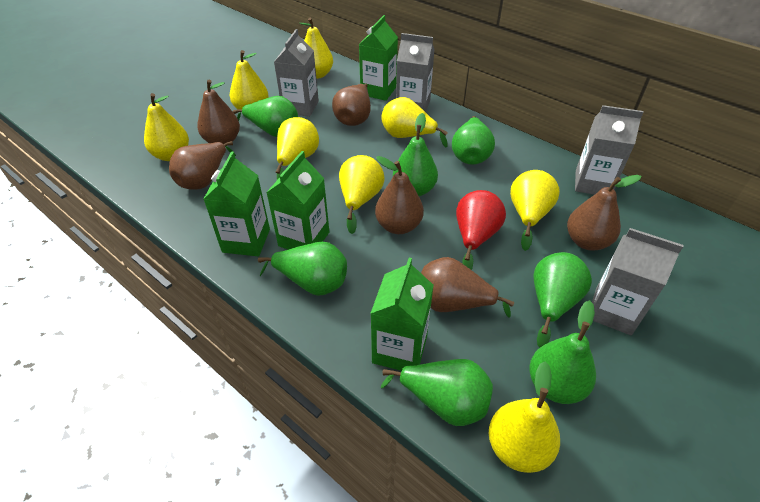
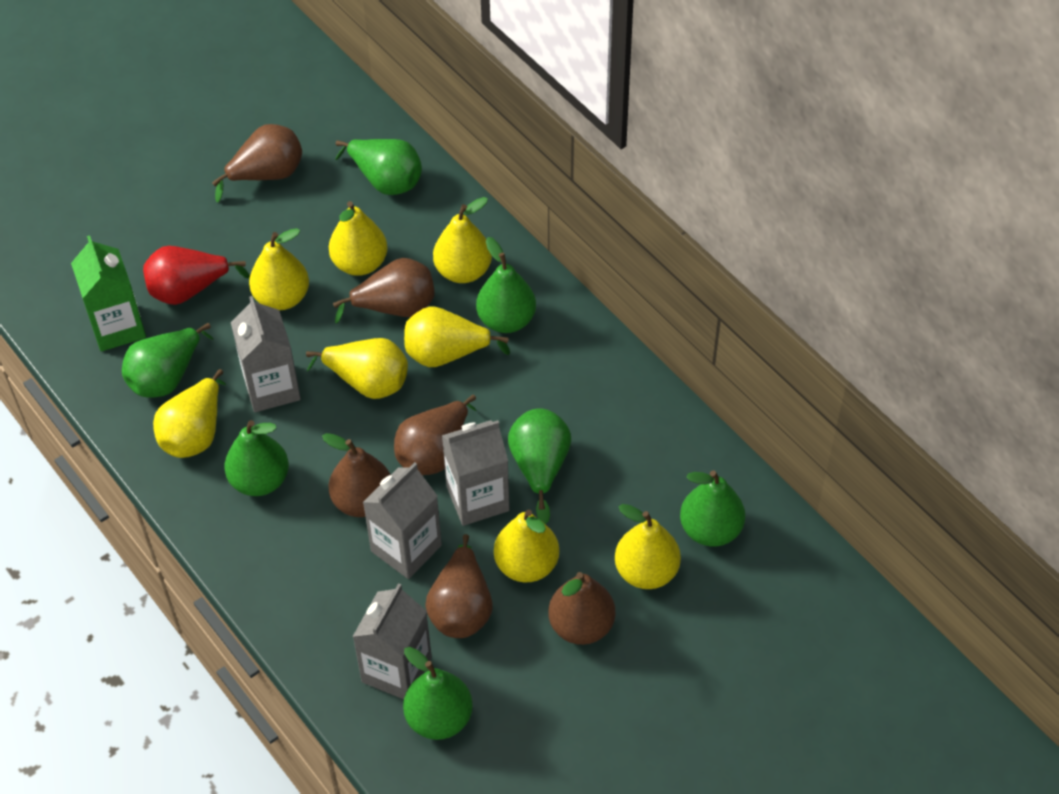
green carton: 4 -> 1

